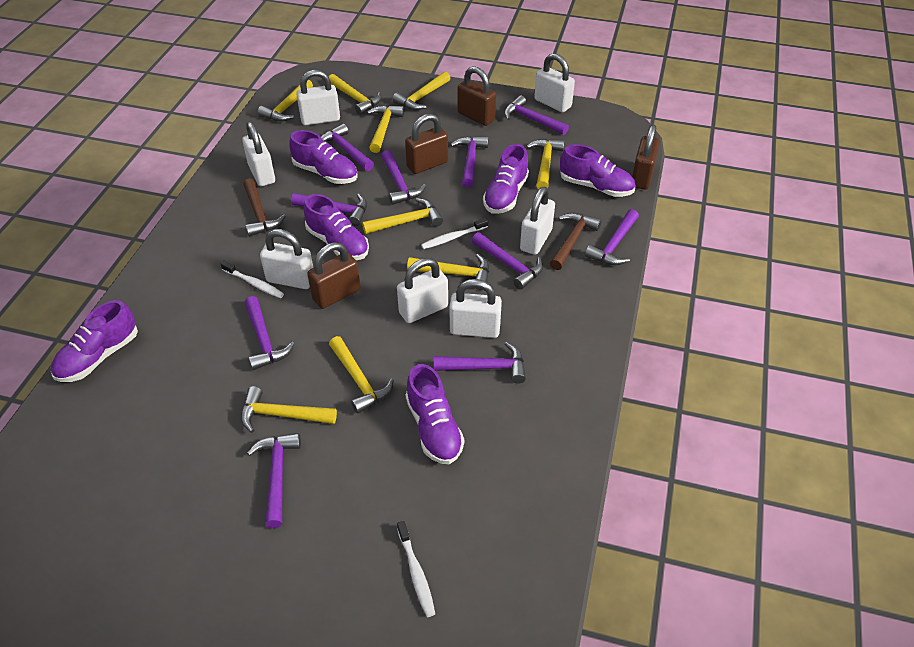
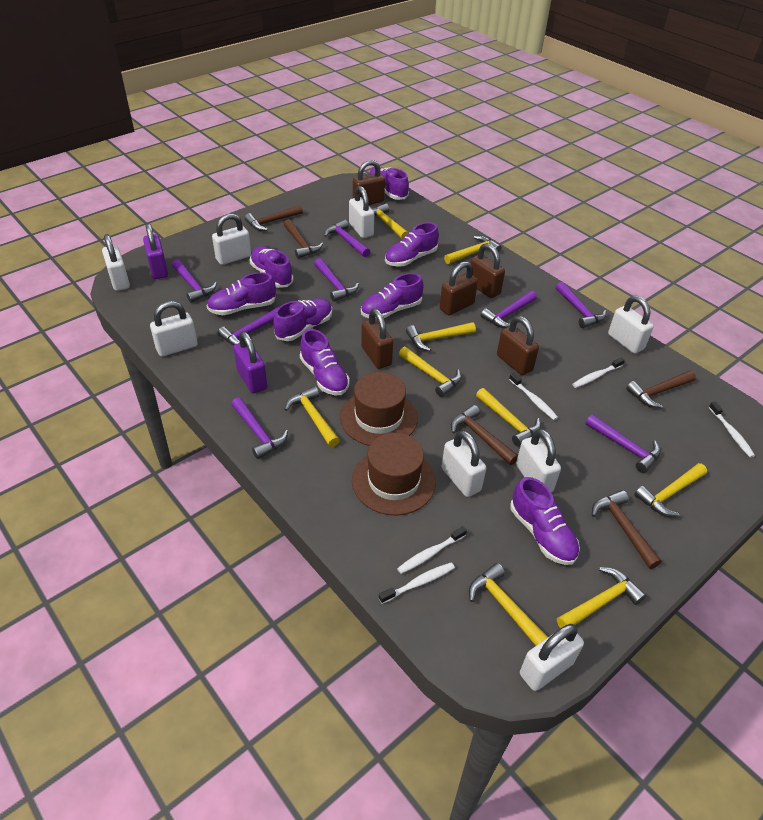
brown hammer: 2 -> 5
brown hat: 0 -> 2
brown padlock: 4 -> 5
purple hammer: 10 -> 8
purple padlock: 0 -> 2
purple shoe: 6 -> 8
white padlock: 7 -> 8
white toothbrush: 3 -> 5

